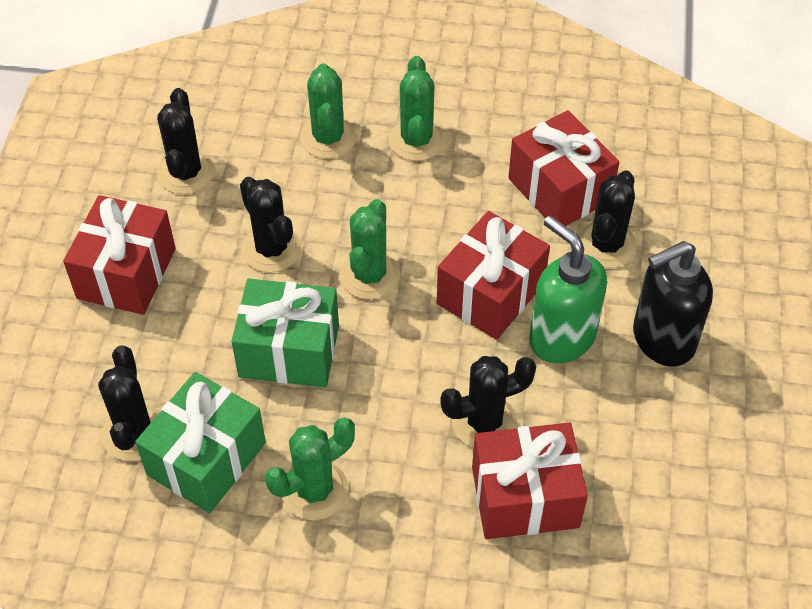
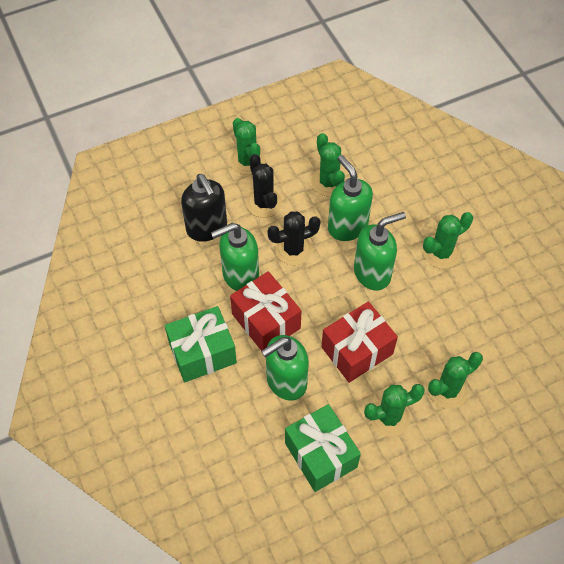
black cactus: 5 -> 2
green cactus: 4 -> 5
green soap dispenser: 1 -> 4
red gift: 4 -> 2

